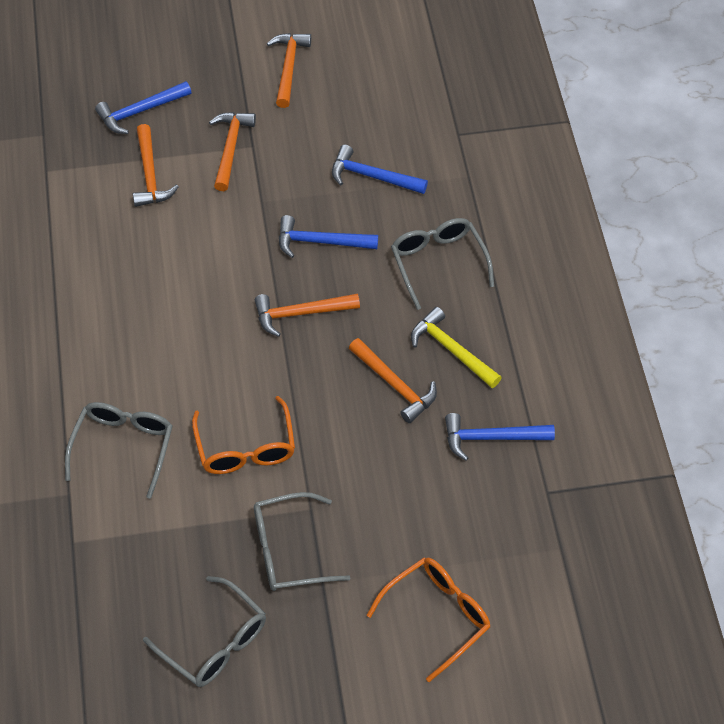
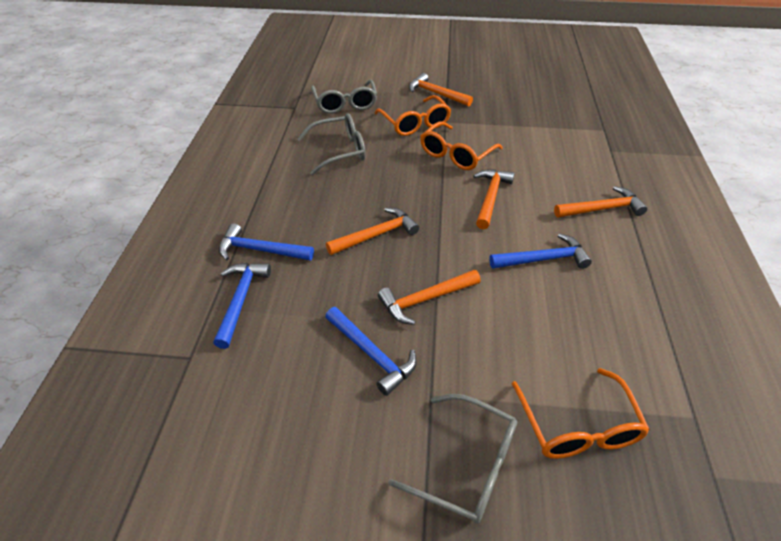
grey glasses: 4 -> 3
orange glasses: 2 -> 3
yellow hammer: 1 -> 0

